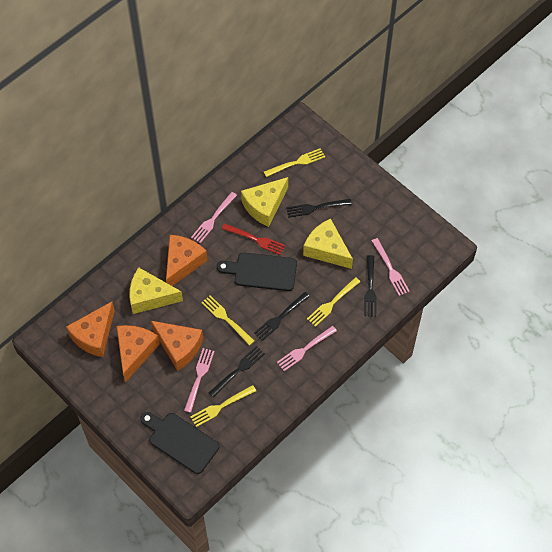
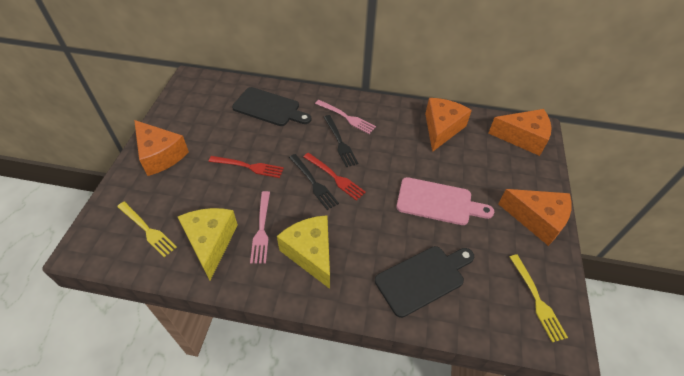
black fork: 4 -> 2
pink cutting board: 0 -> 1
pink fork: 4 -> 2
red fork: 1 -> 2
yellow cheese: 3 -> 2
yellow fork: 4 -> 2

